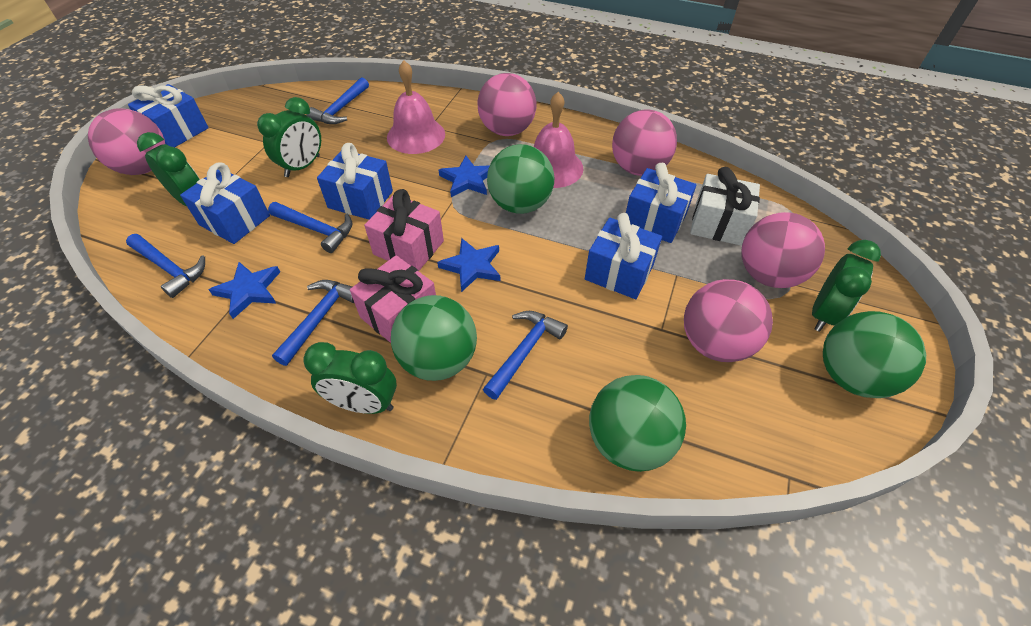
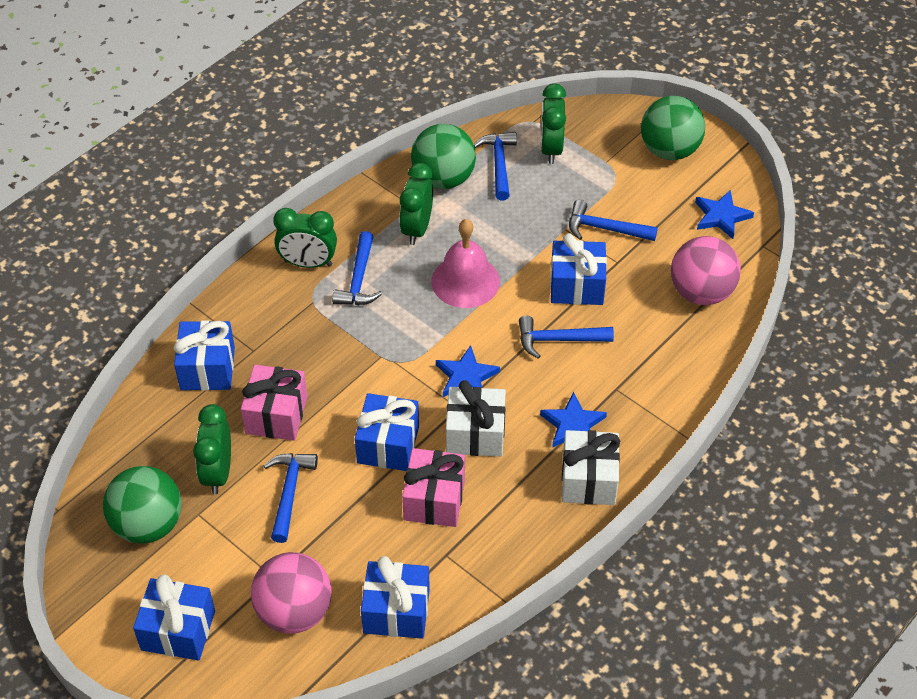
green ball: 4 -> 3
pink ball: 5 -> 2
pink bell: 2 -> 1
white gift: 1 -> 2

